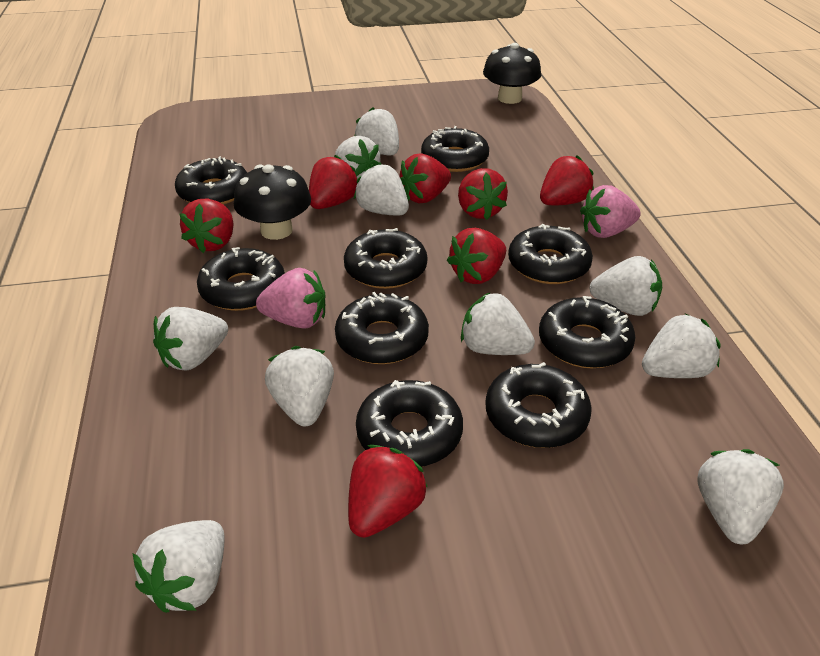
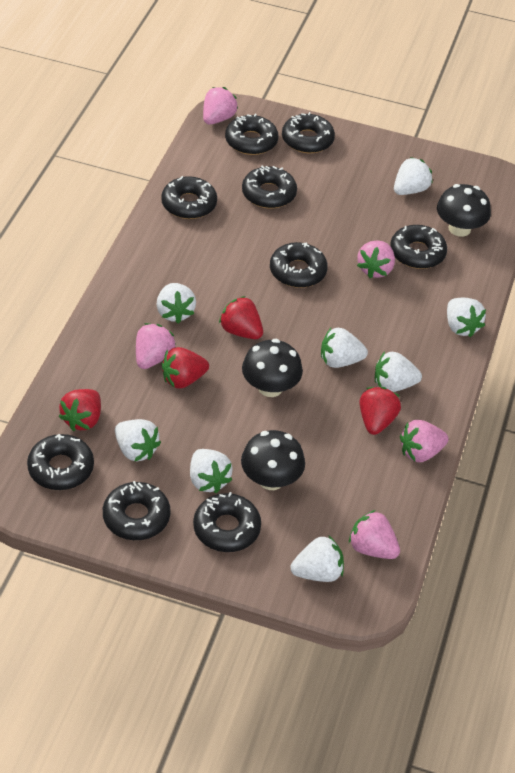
black mushroom: 2 -> 3
pink strawberry: 2 -> 5
red strawberry: 7 -> 4
white strawberry: 10 -> 8

